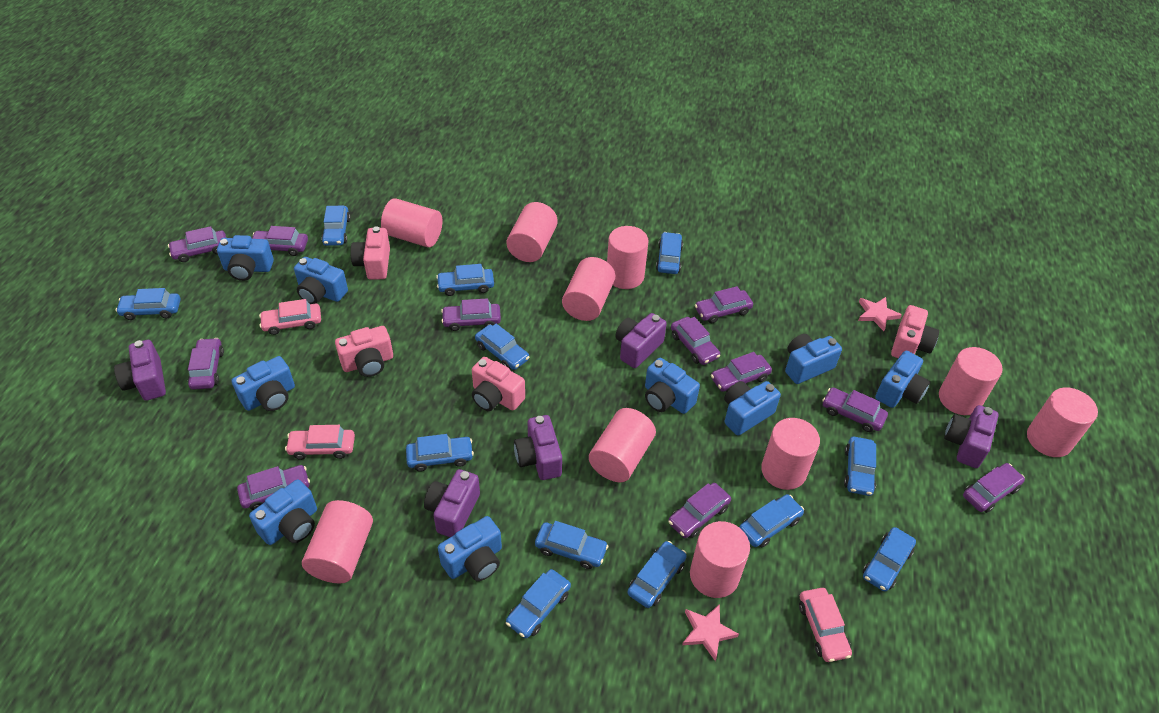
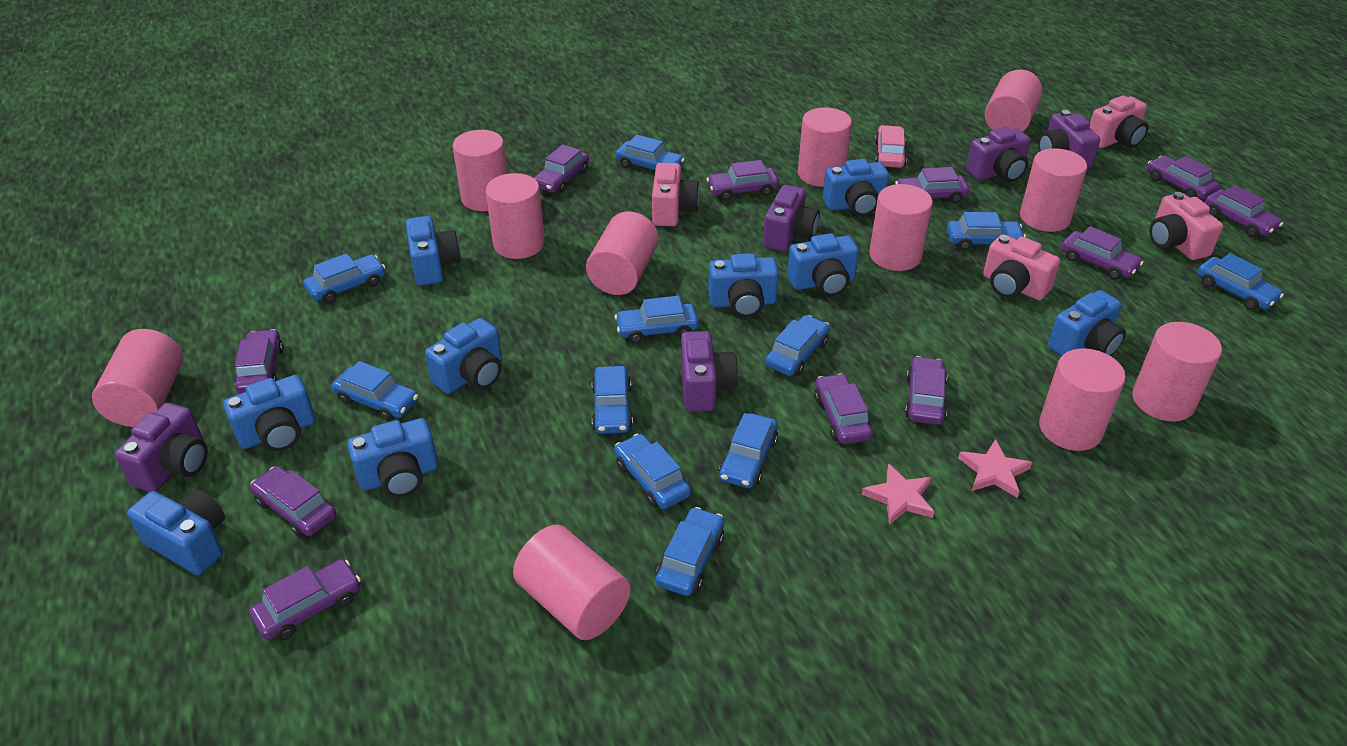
blue car: 12 -> 11
pink car: 3 -> 1
pink cylinder: 10 -> 11

